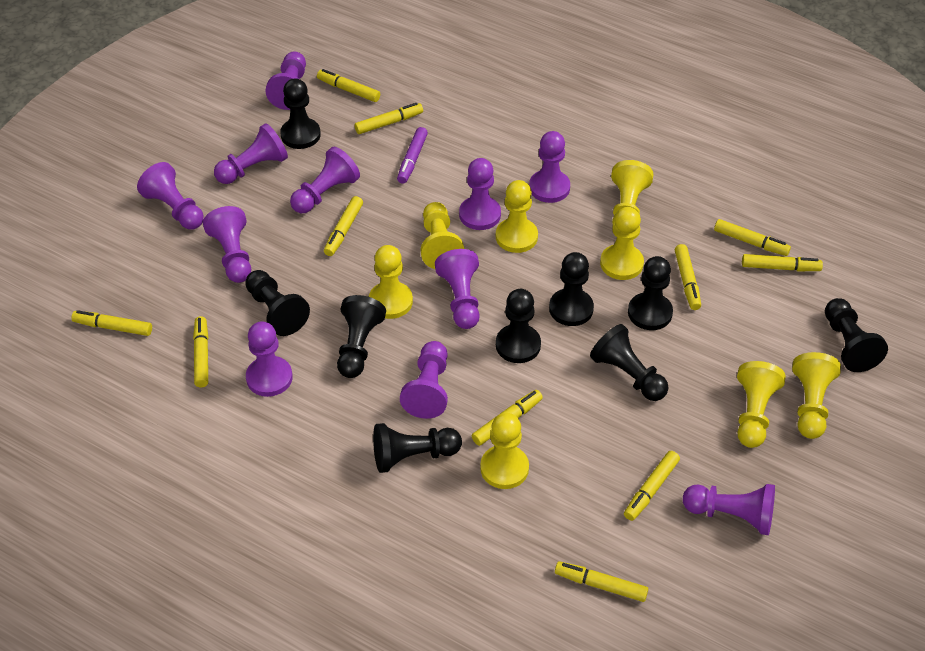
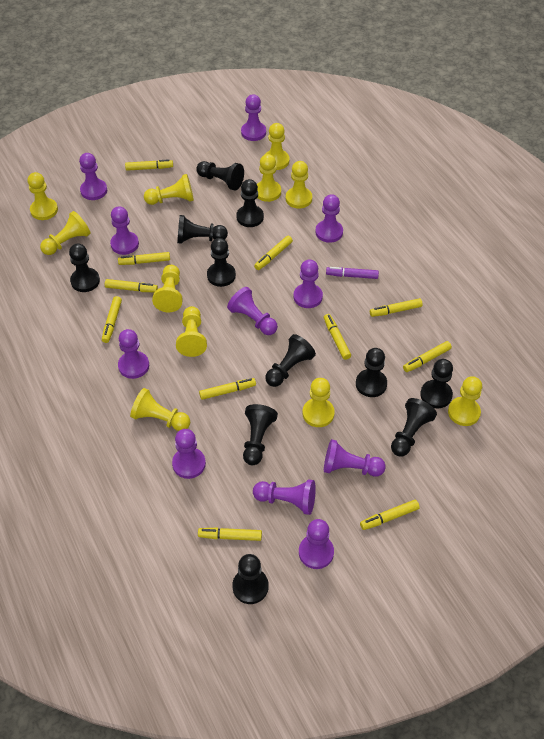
black pawn: 9 -> 11
yellow pawn: 8 -> 11

